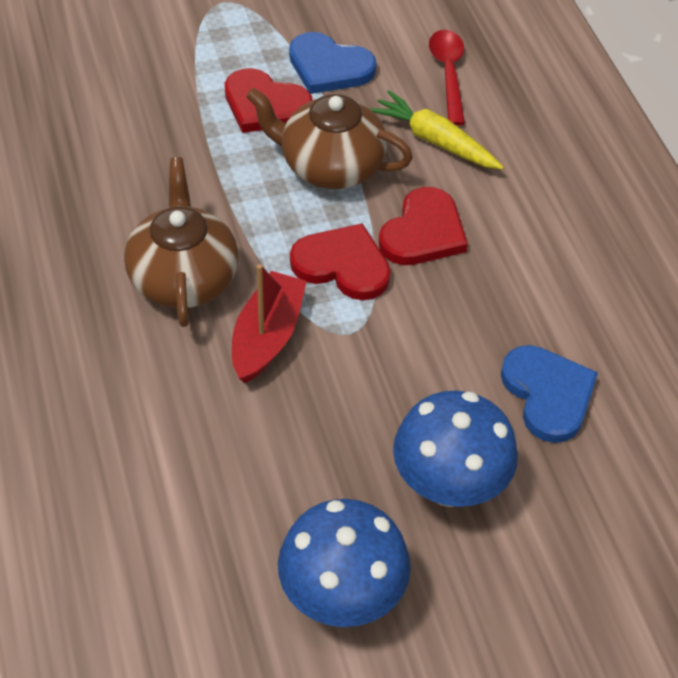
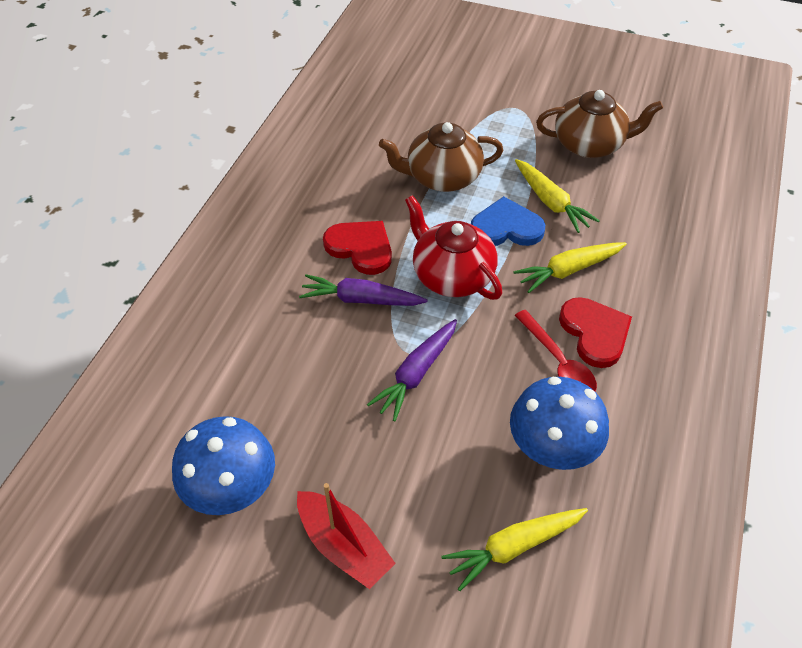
blue heart: 2 -> 1
purple carrot: 0 -> 2
red heart: 3 -> 2
red teapot: 0 -> 1
yellow carrot: 1 -> 3

